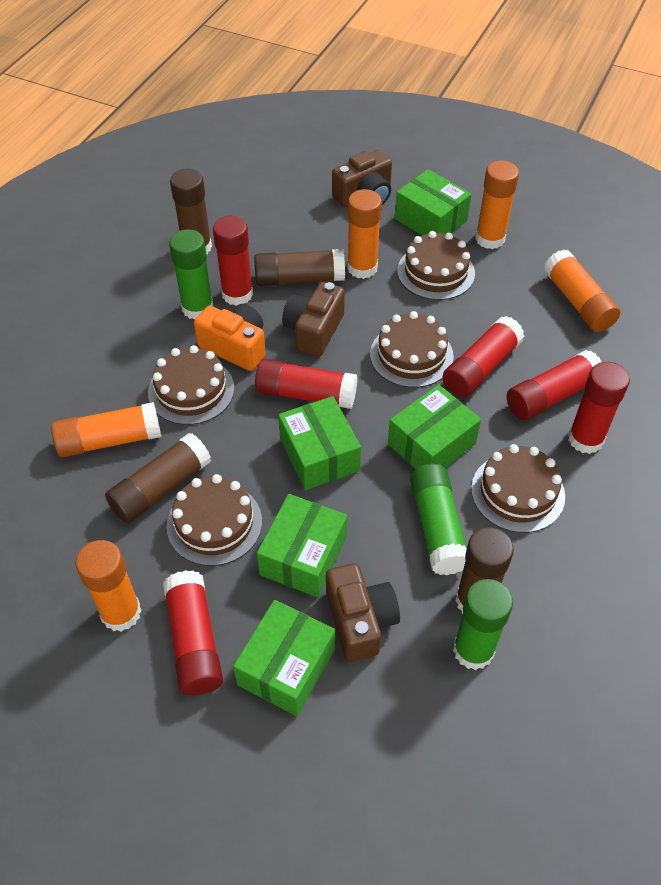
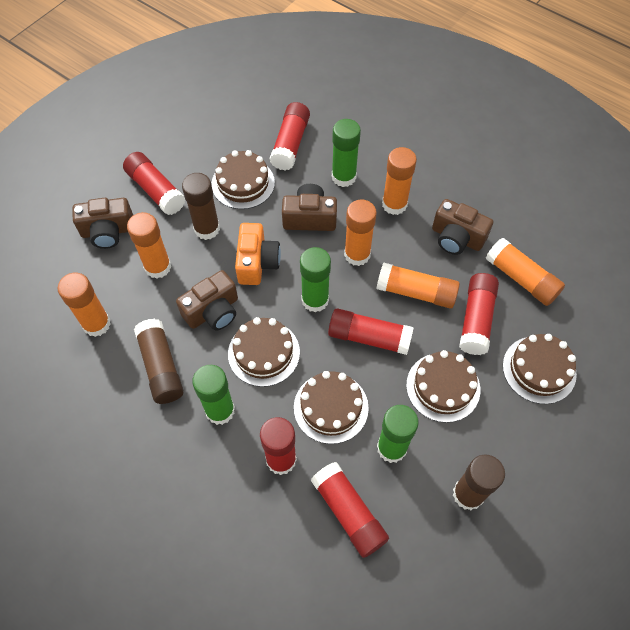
brown camera: 3 -> 4
brown glue stick: 4 -> 3
green box: 5 -> 0
green glue stick: 3 -> 4
orange glue stick: 5 -> 6

